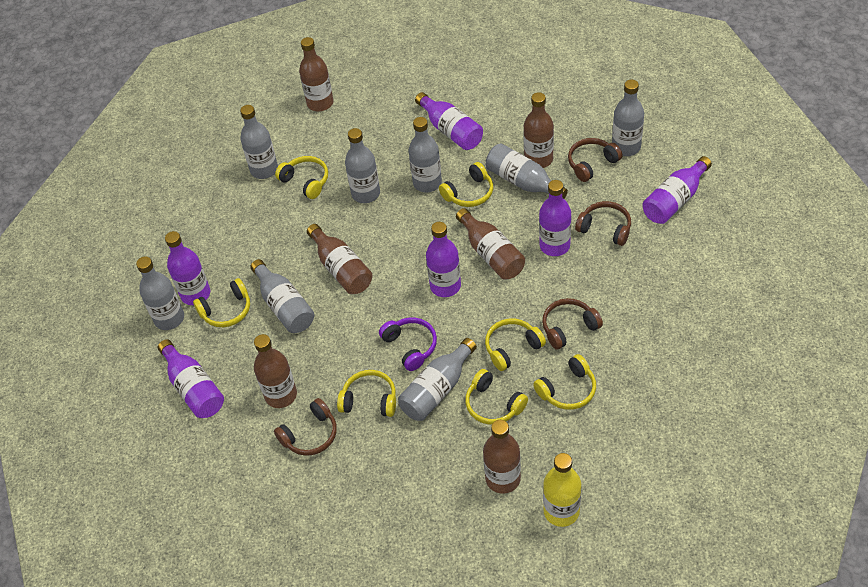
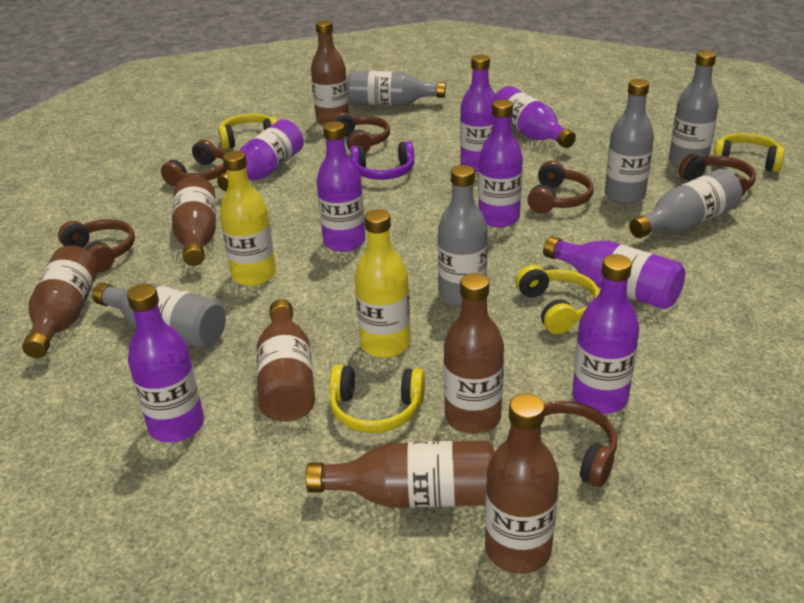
brown bottle: 6 -> 7
brown headphones: 4 -> 6
grey bottle: 8 -> 6
purple bottle: 6 -> 8
yellow bottle: 1 -> 2
yellow headphones: 7 -> 4

